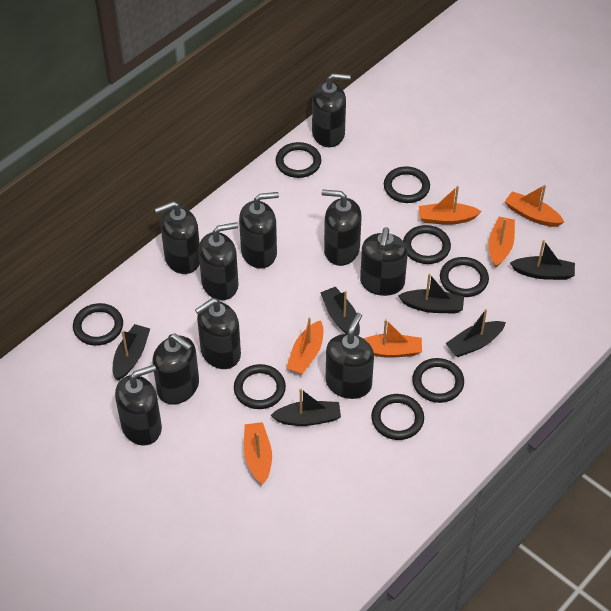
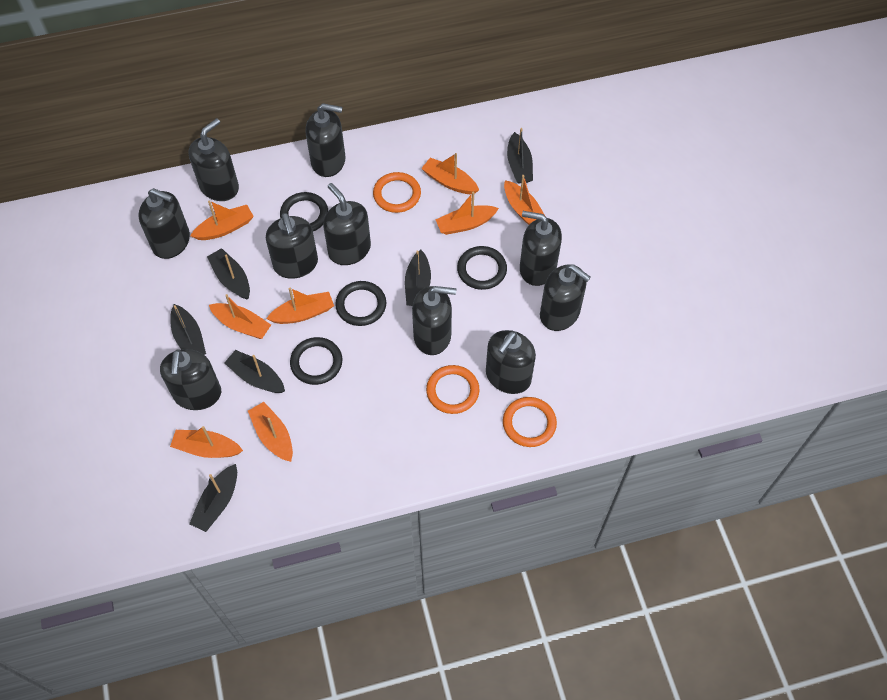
black ring: 8 -> 4
orange boat: 6 -> 8
orange ring: 0 -> 3

